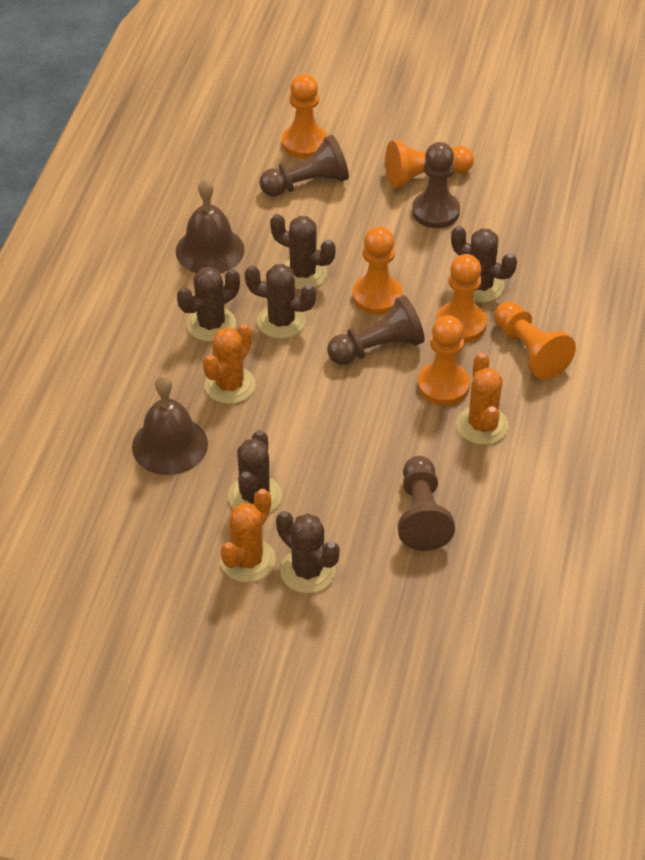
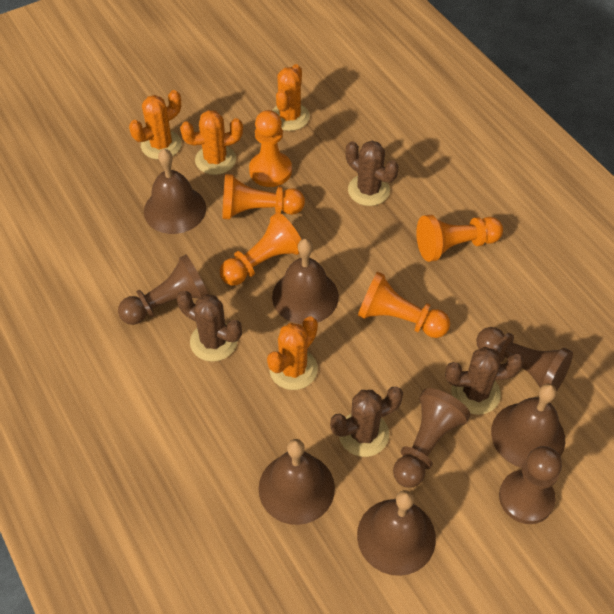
brown bell: 2 -> 5
brown cactus: 6 -> 4
orange cactus: 3 -> 4
orange pawn: 6 -> 5

